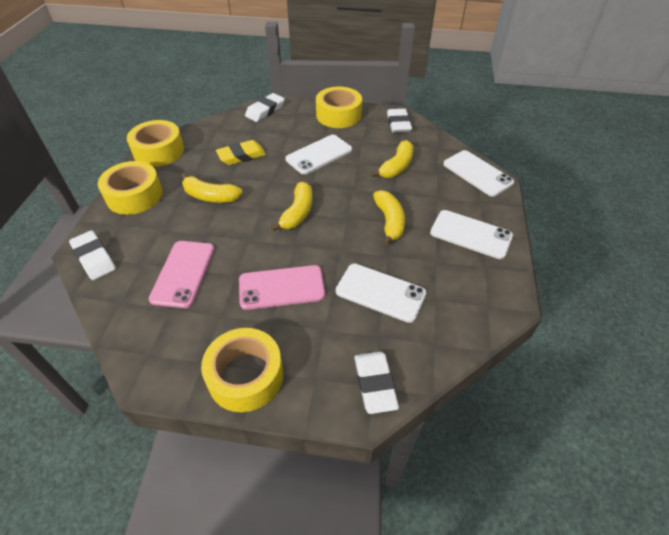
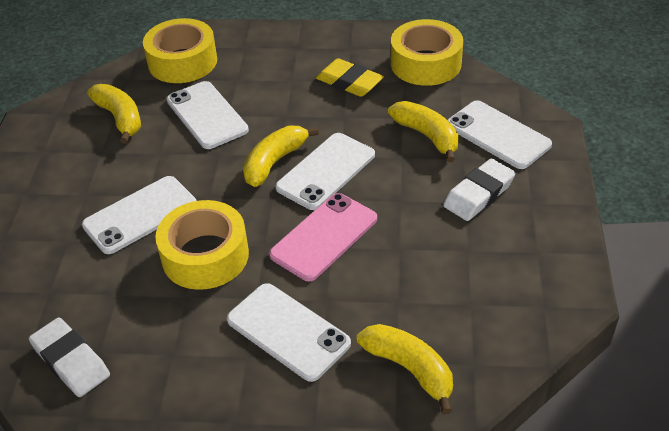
pink phone: 2 -> 1
white eraser: 4 -> 2
white phone: 4 -> 5
yellow tape: 4 -> 3

